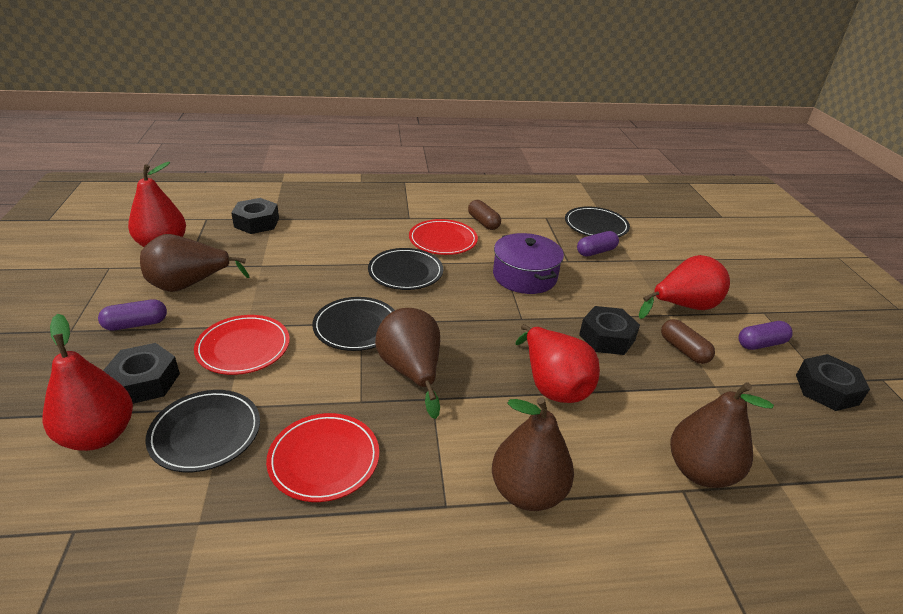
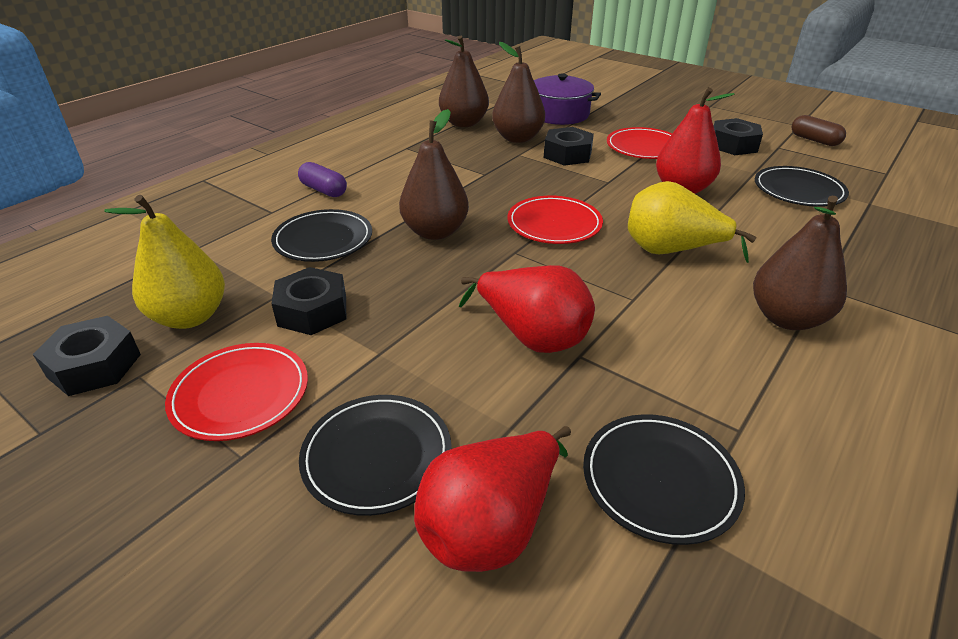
brown capsule: 2 -> 1
purple capsule: 3 -> 1
red pear: 4 -> 3
yellow pear: 0 -> 2

